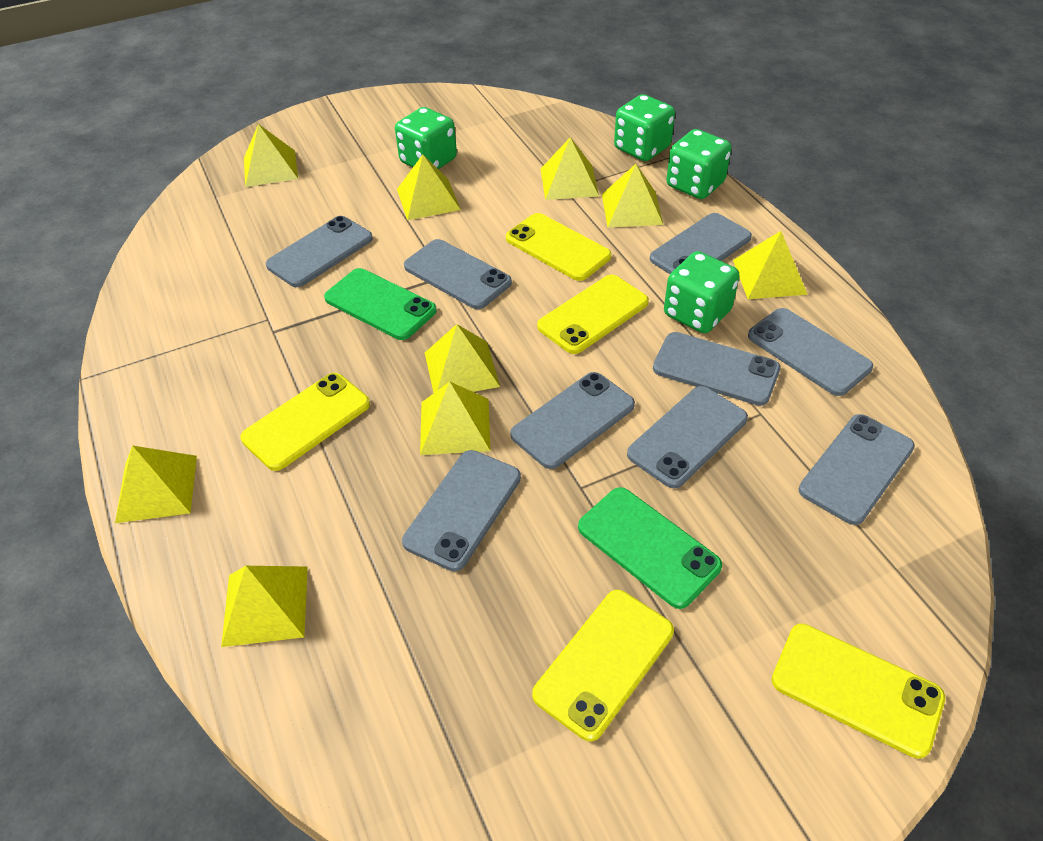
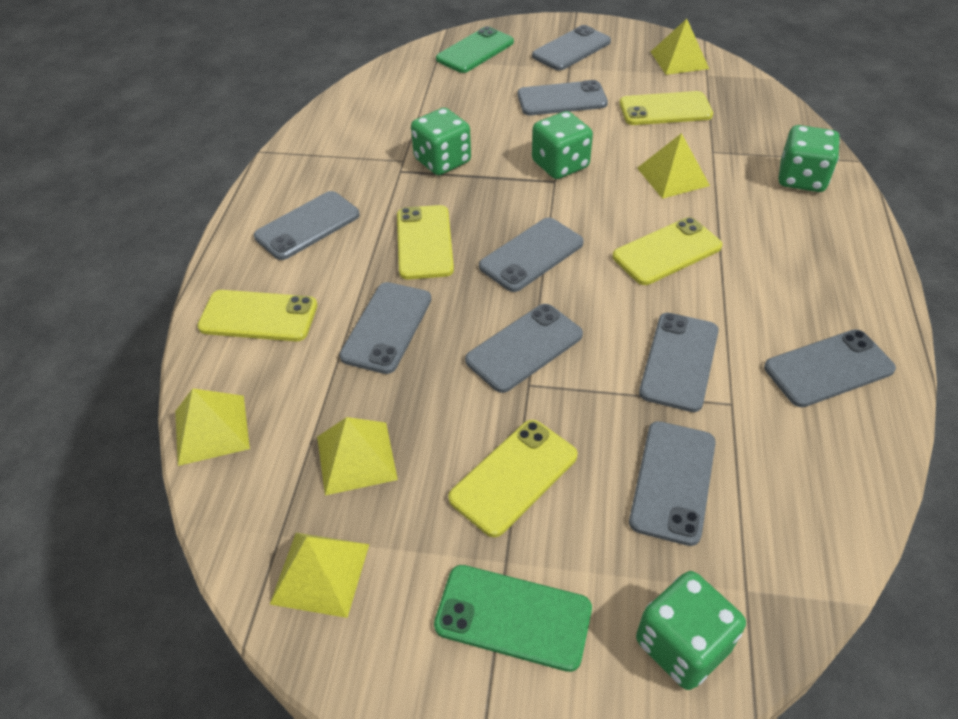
yellow pyramid: 9 -> 5

